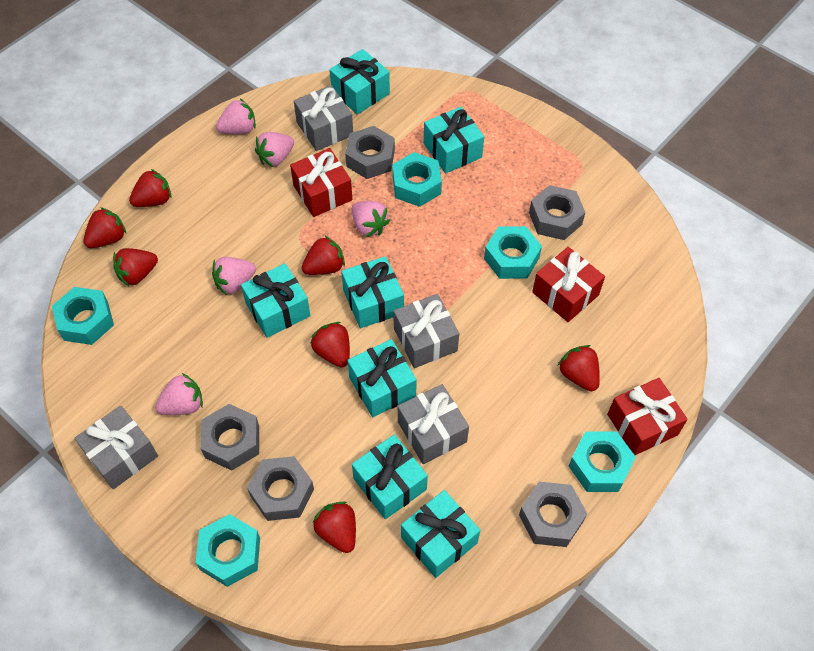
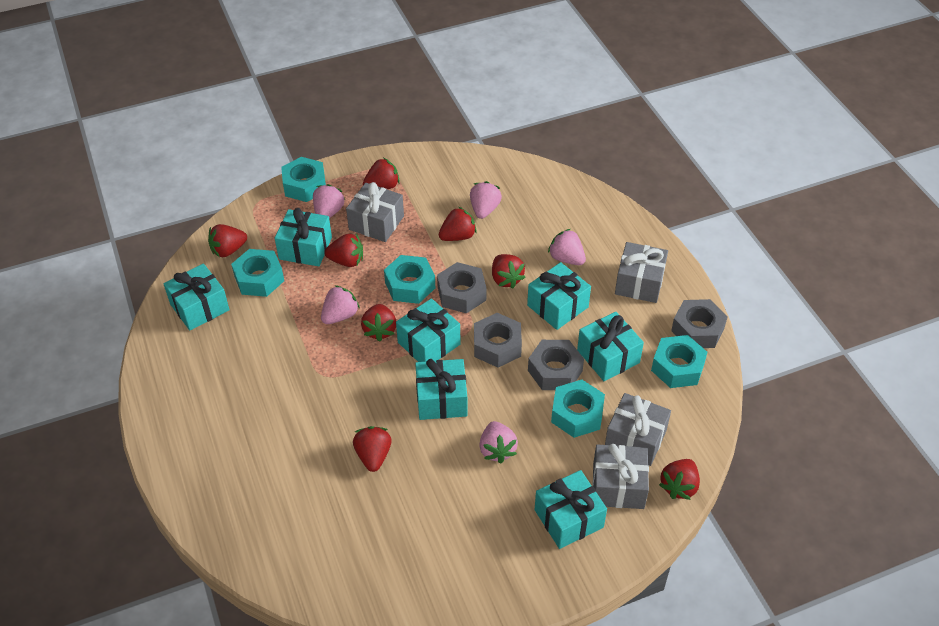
grey nut: 5 -> 4
red gift: 3 -> 0
red strawberry: 7 -> 8

